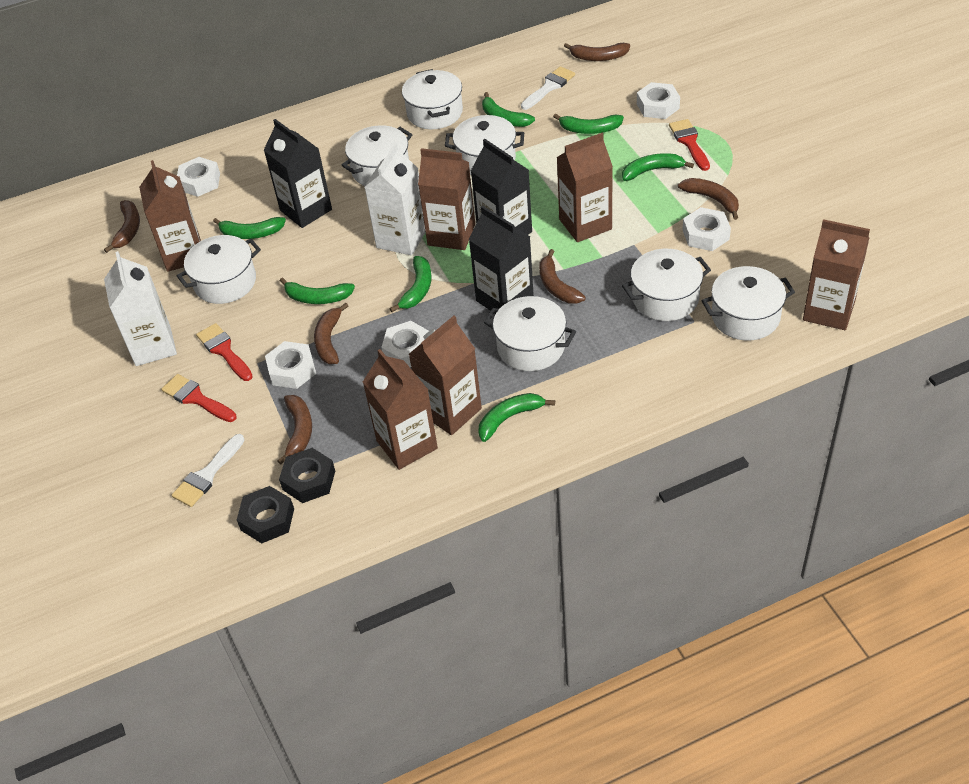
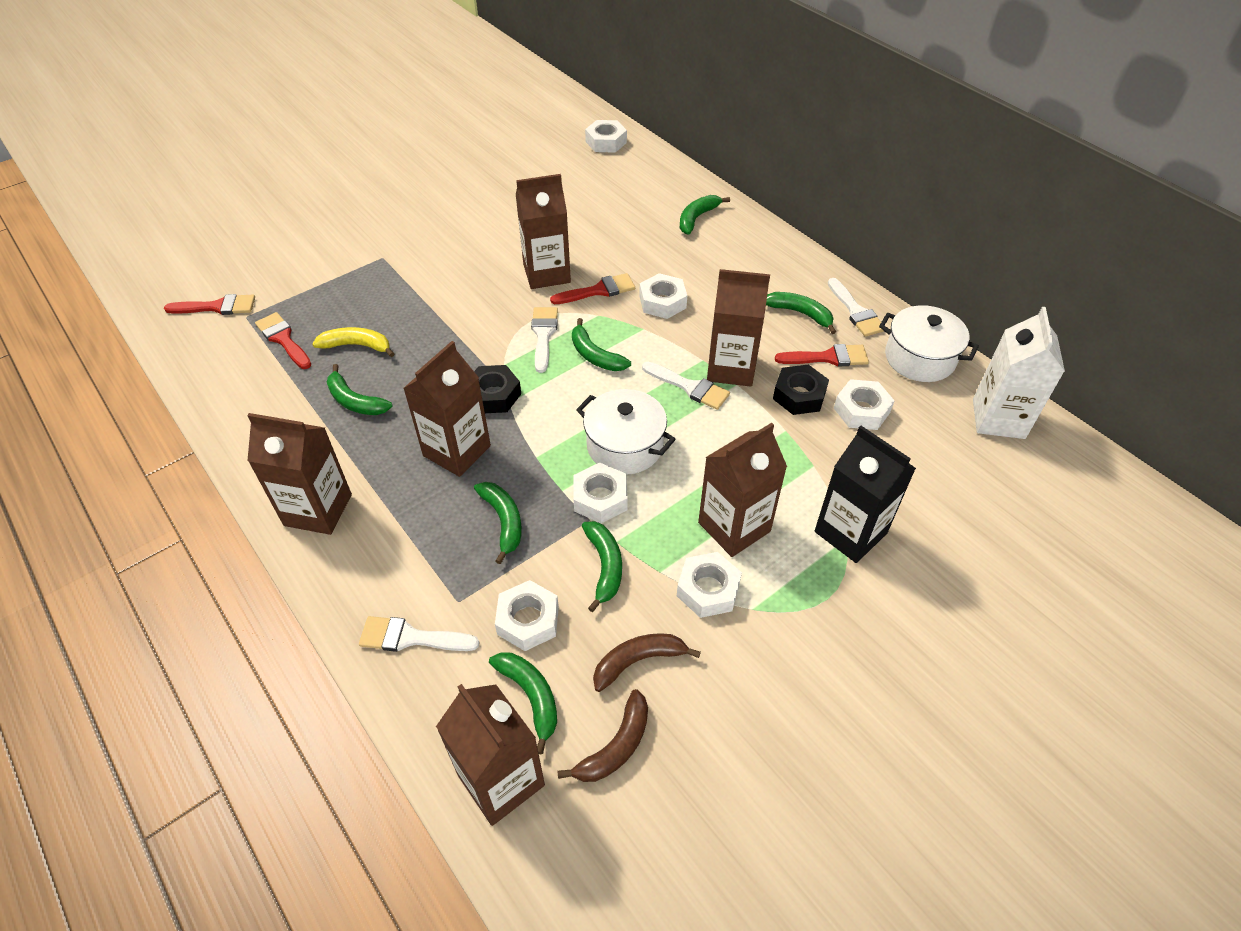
black carton: 3 -> 1
brown banana: 6 -> 2
red brush: 3 -> 4
white brush: 2 -> 4
white carton: 2 -> 1
white nut: 5 -> 6
white pot: 7 -> 2
yellow banana: 0 -> 1

